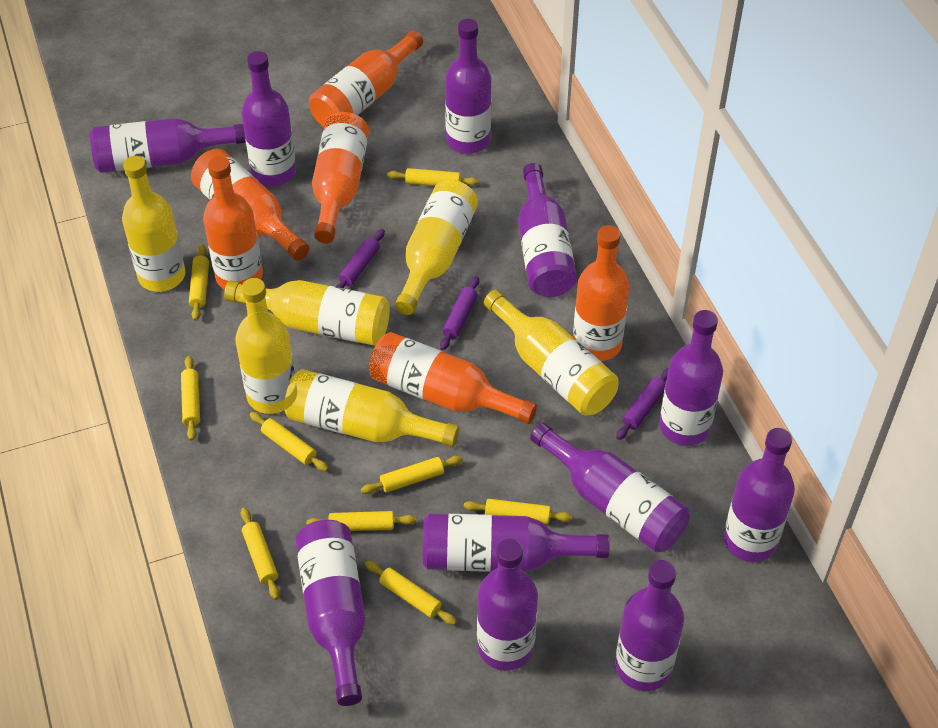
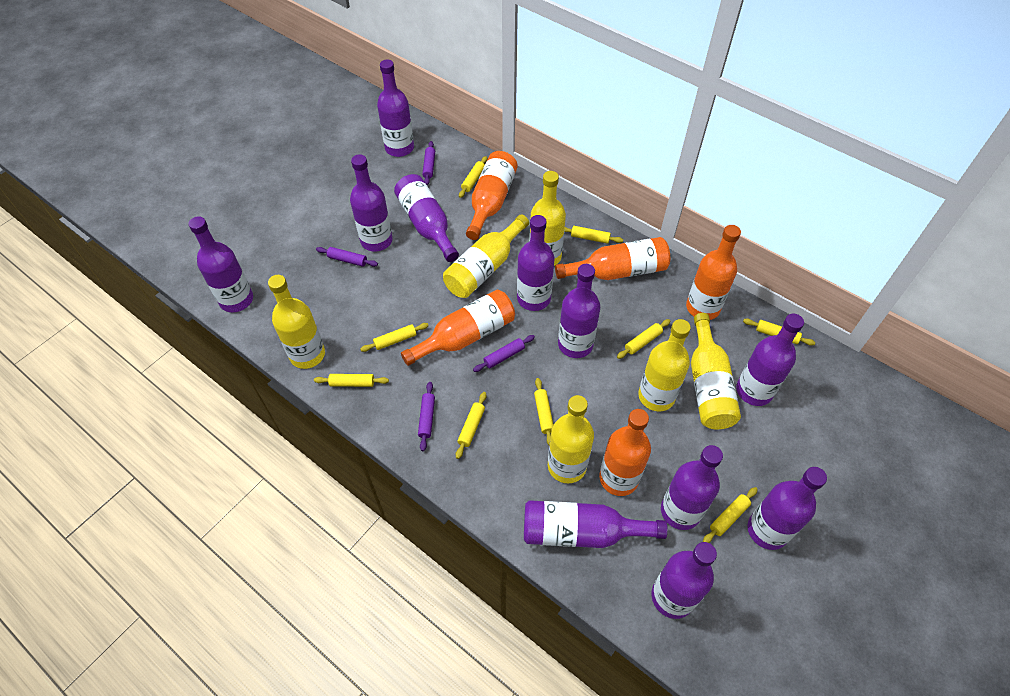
orange bottle: 6 -> 5
purple rolling pin: 3 -> 4

